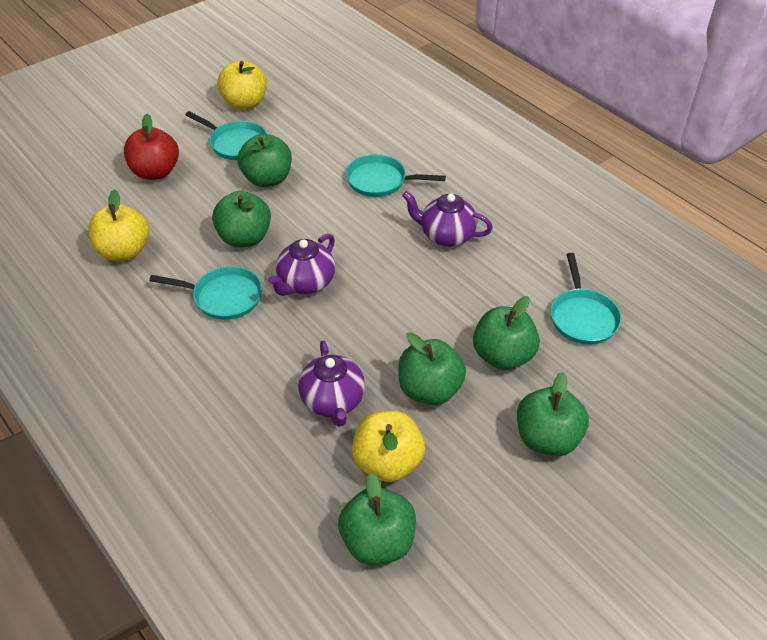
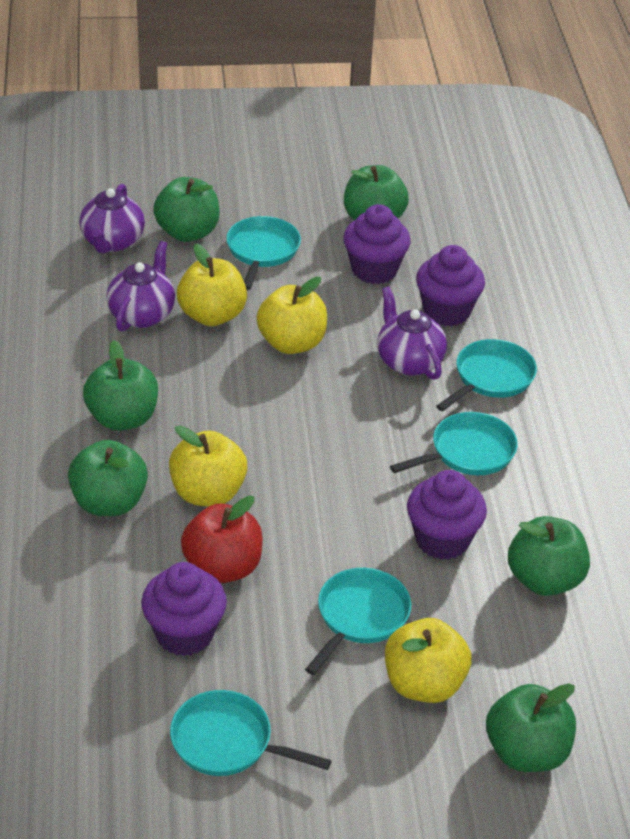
purple cupcake: 0 -> 4
turquoise pan: 4 -> 5
yellow apple: 3 -> 4

